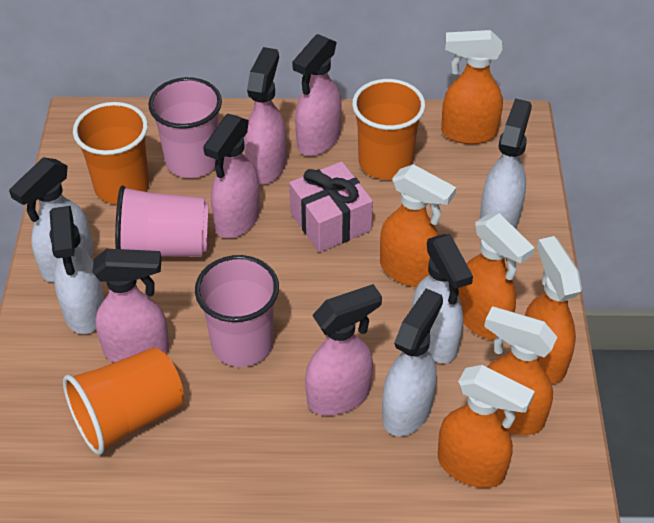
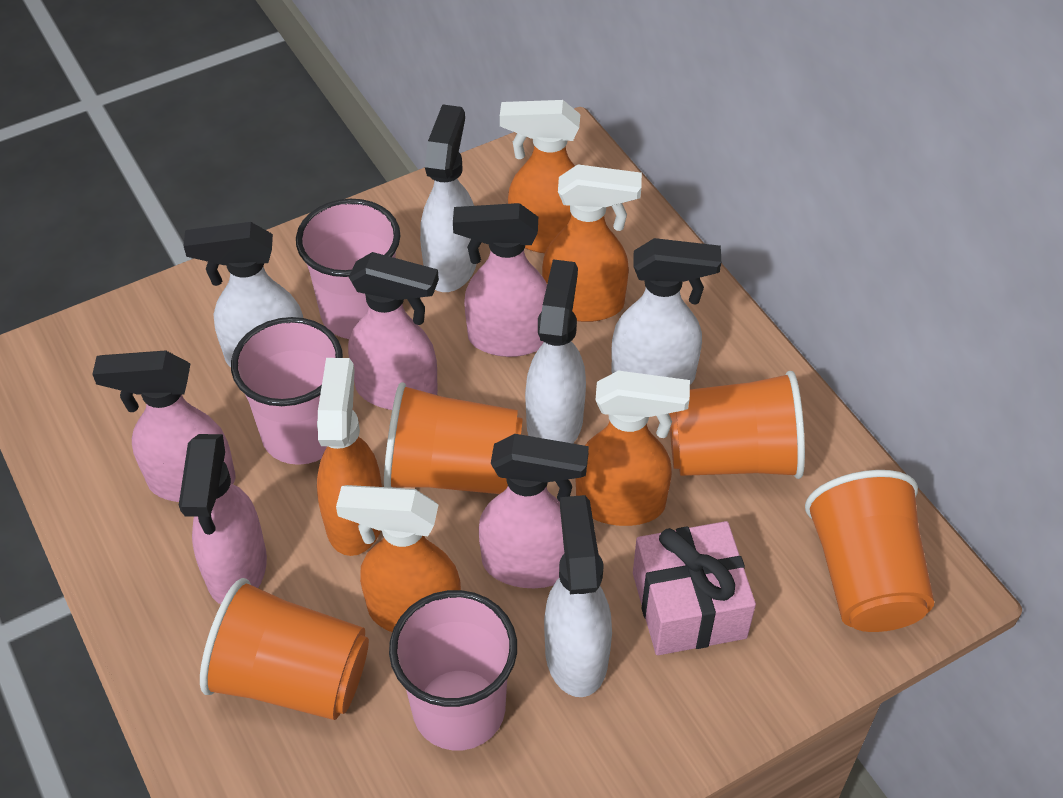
orange cup: 3 -> 4
orange spray bottle: 6 -> 5

